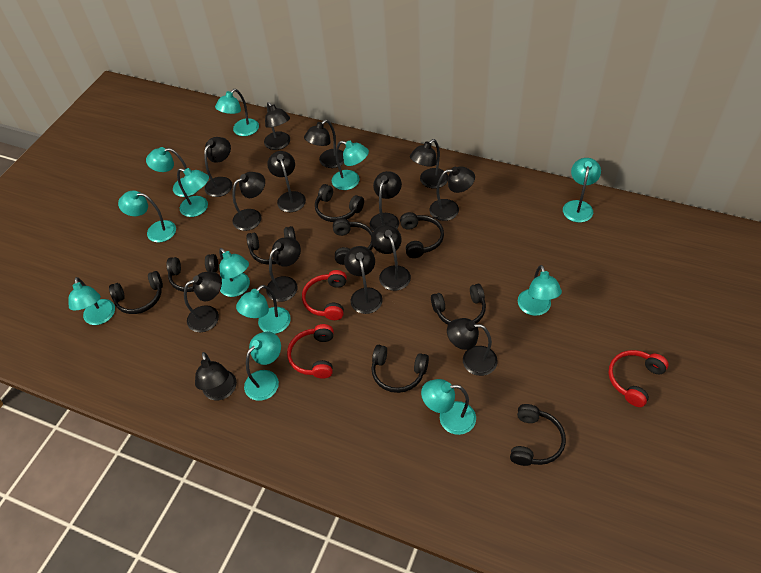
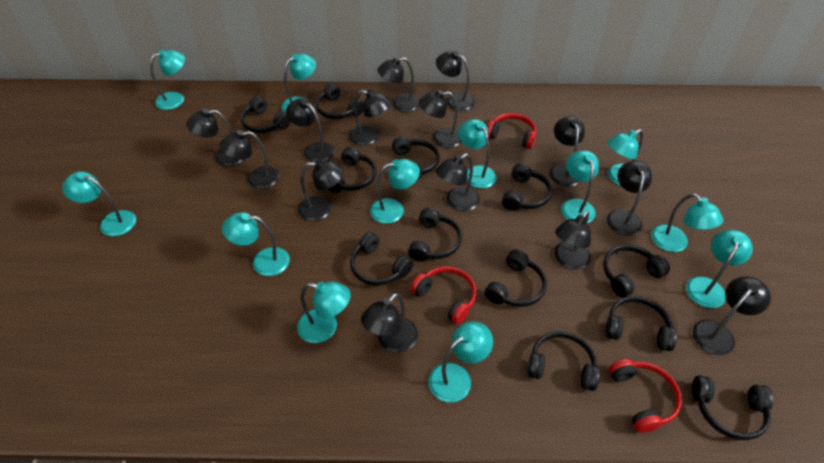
black headphones: 9 -> 12

